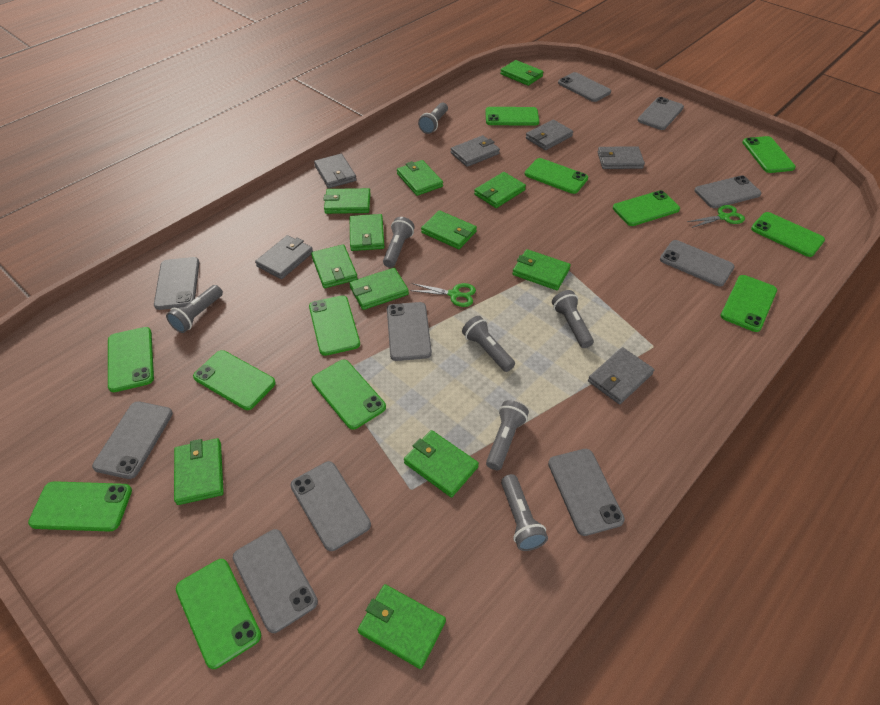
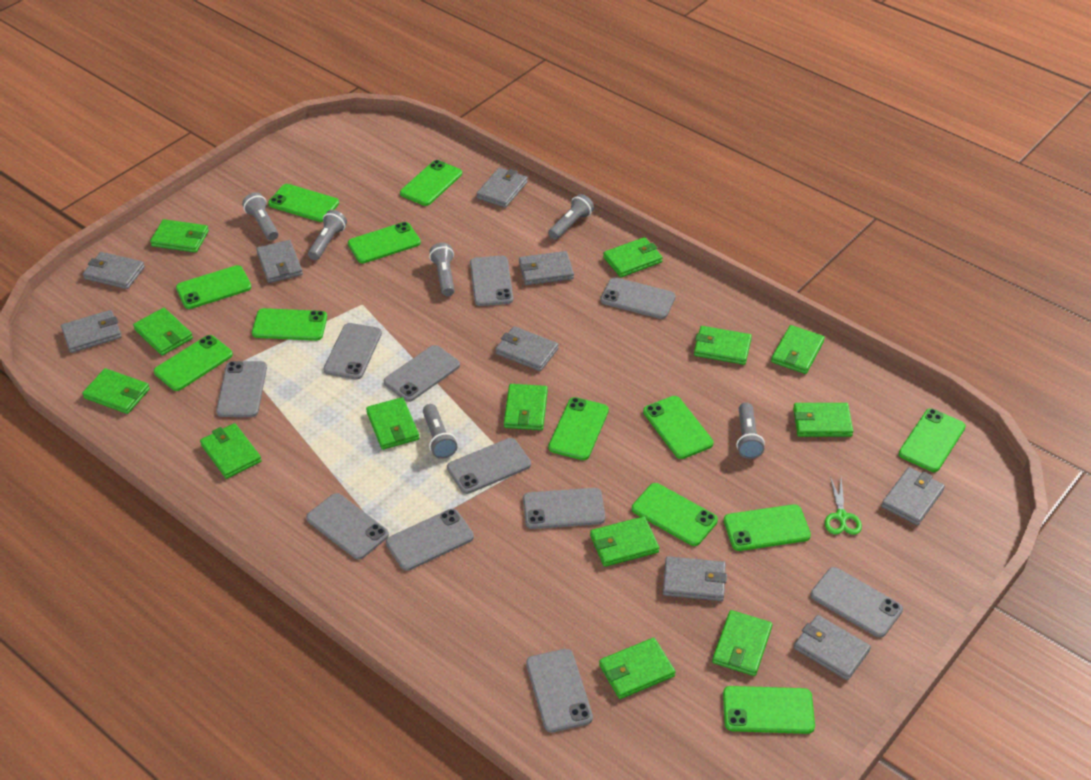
green scissors: 2 -> 1
green wallet: 12 -> 13
grey flashlight: 7 -> 6
grey phone: 10 -> 11
grey wallet: 6 -> 9

